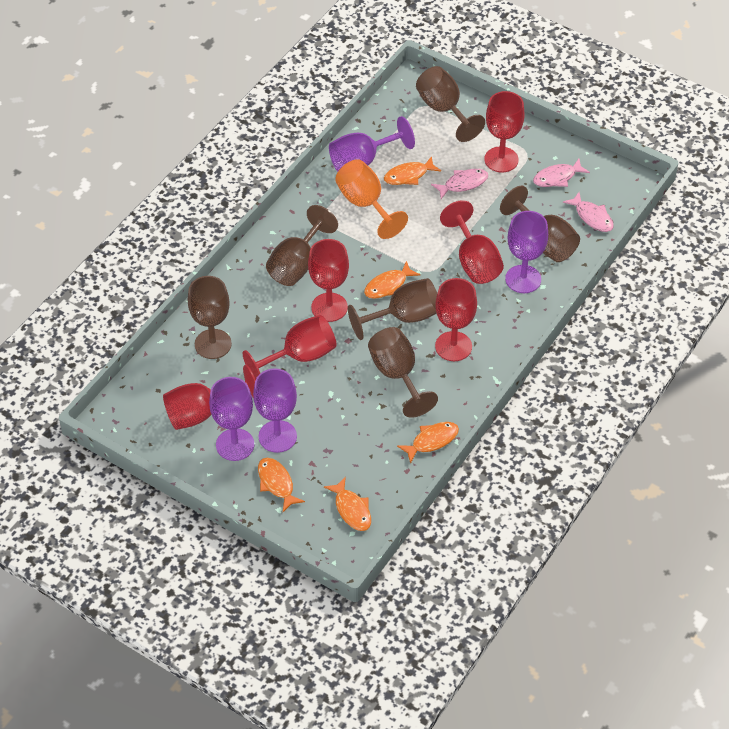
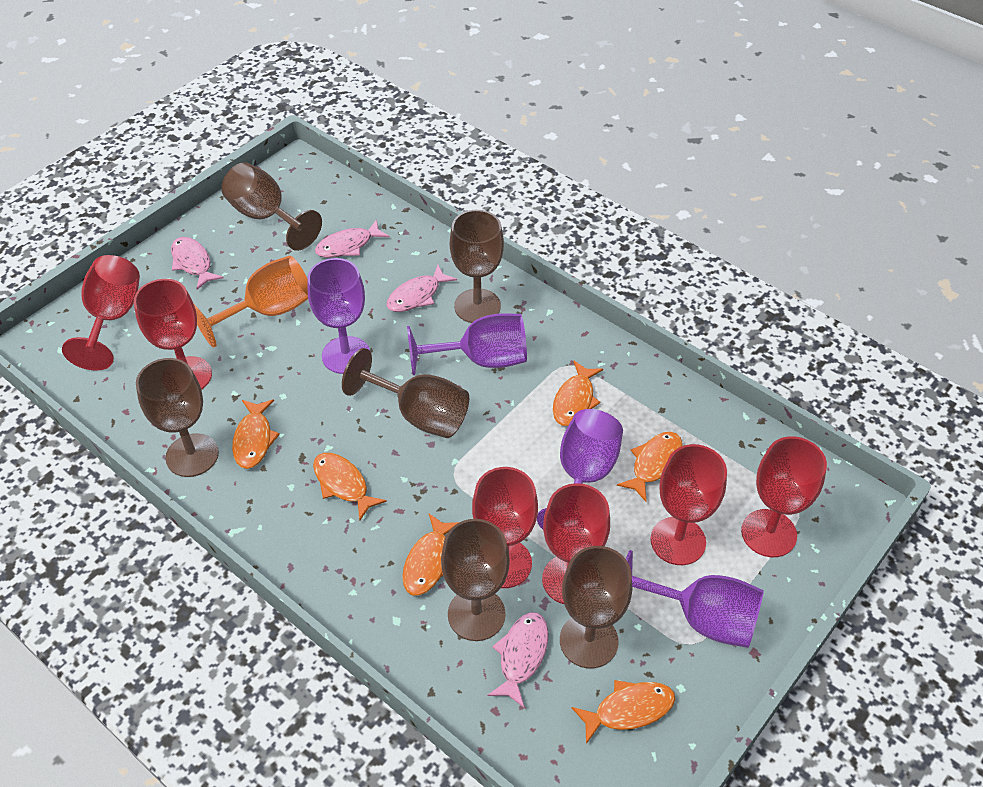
orange fish: 5 -> 6
pink fish: 3 -> 4

